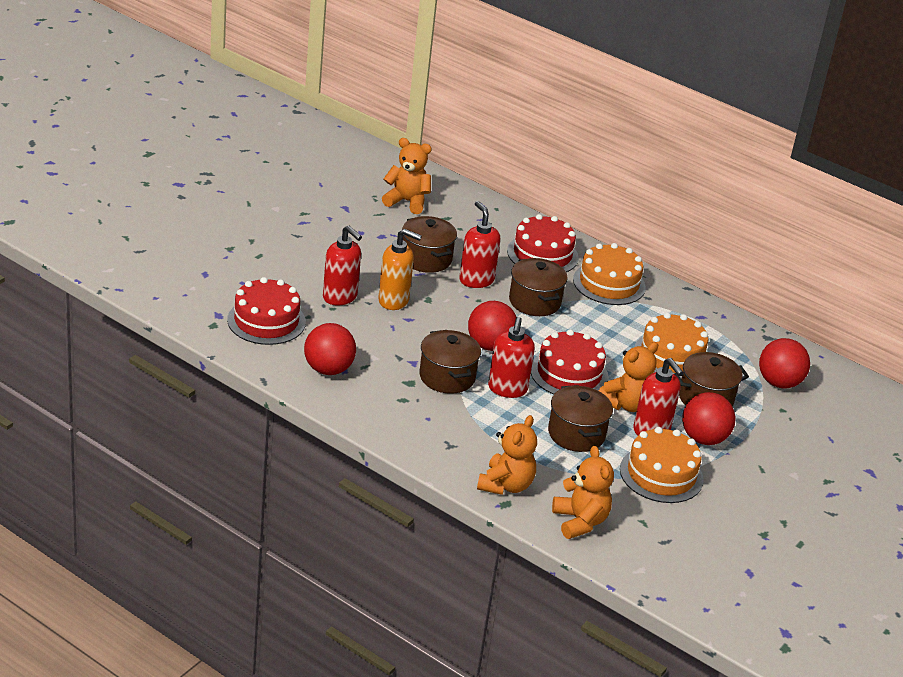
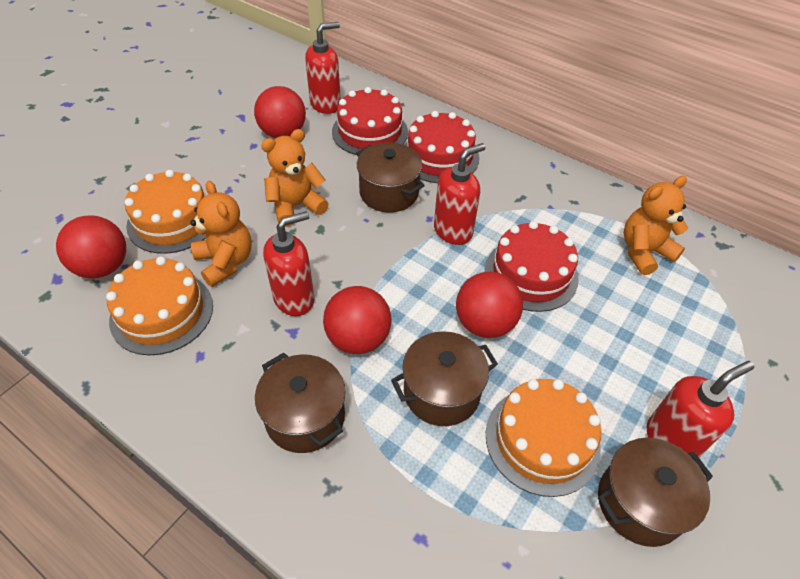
brown pot: 5 -> 4
orange soap dispenser: 1 -> 0
orange teddy bear: 4 -> 3

